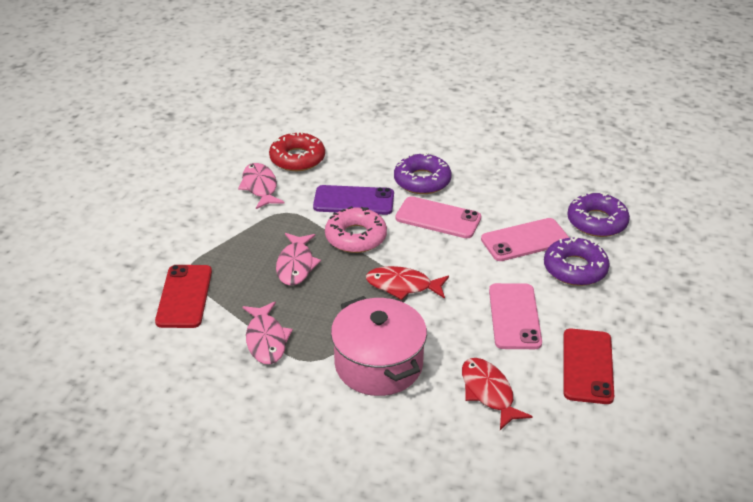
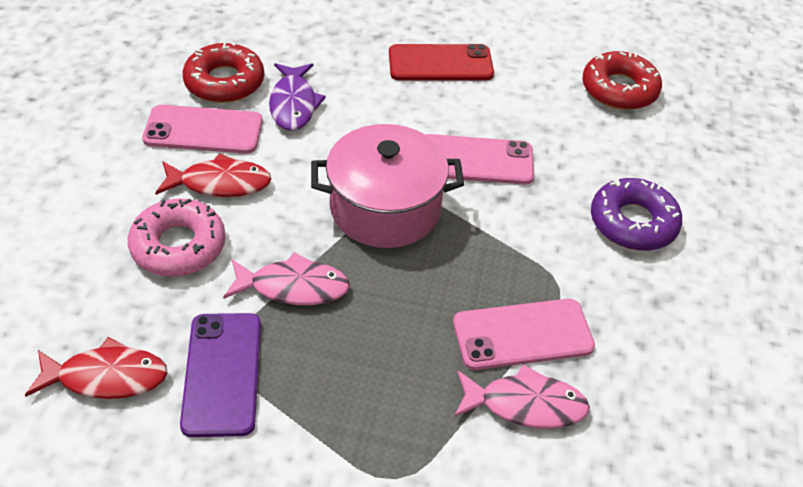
pink fish: 3 -> 2
purple donut: 3 -> 1
purple fish: 0 -> 1
red donut: 1 -> 2
red phone: 2 -> 1

